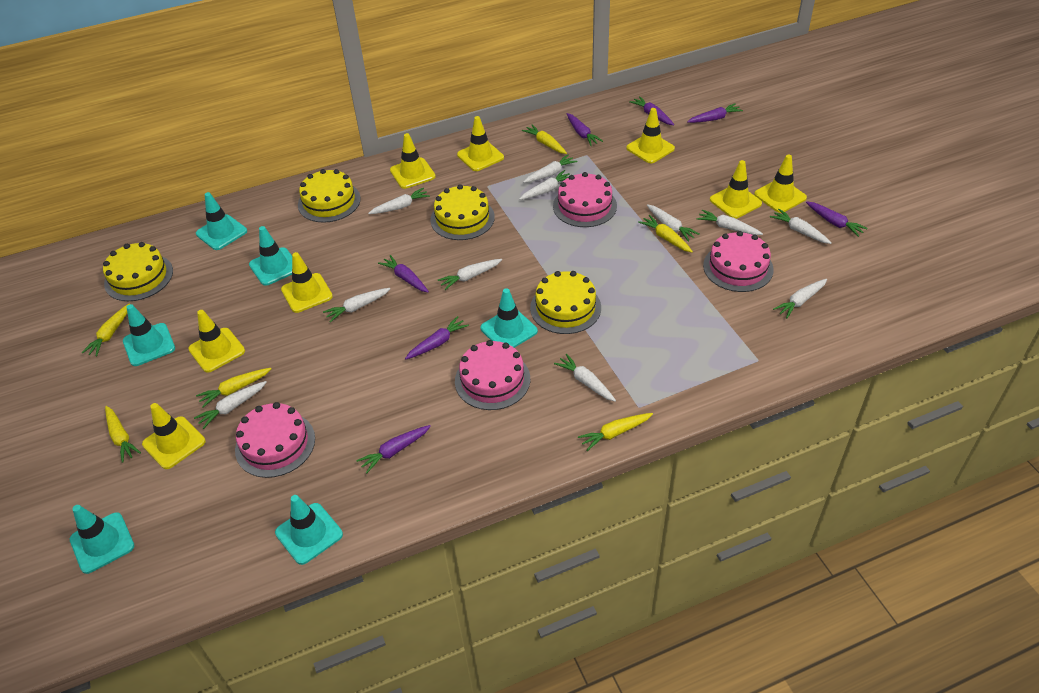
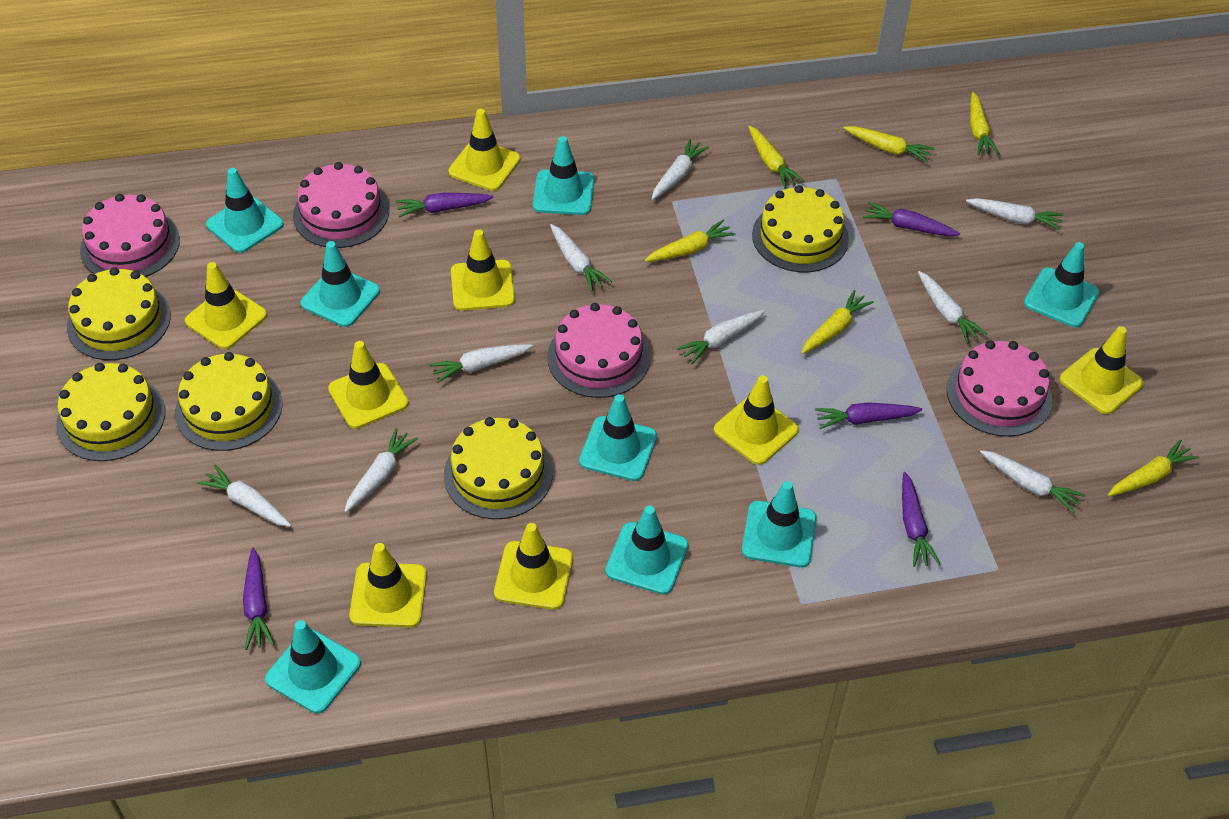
purple carrot: 7 -> 5
turquoise traffic cone: 6 -> 8
white carrot: 11 -> 9
yellow cake: 4 -> 5

